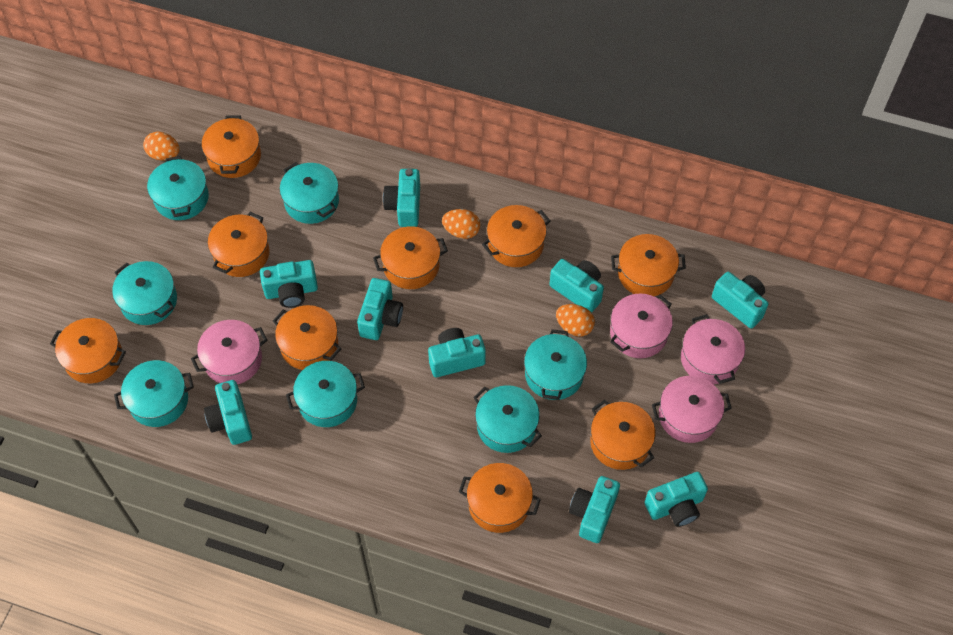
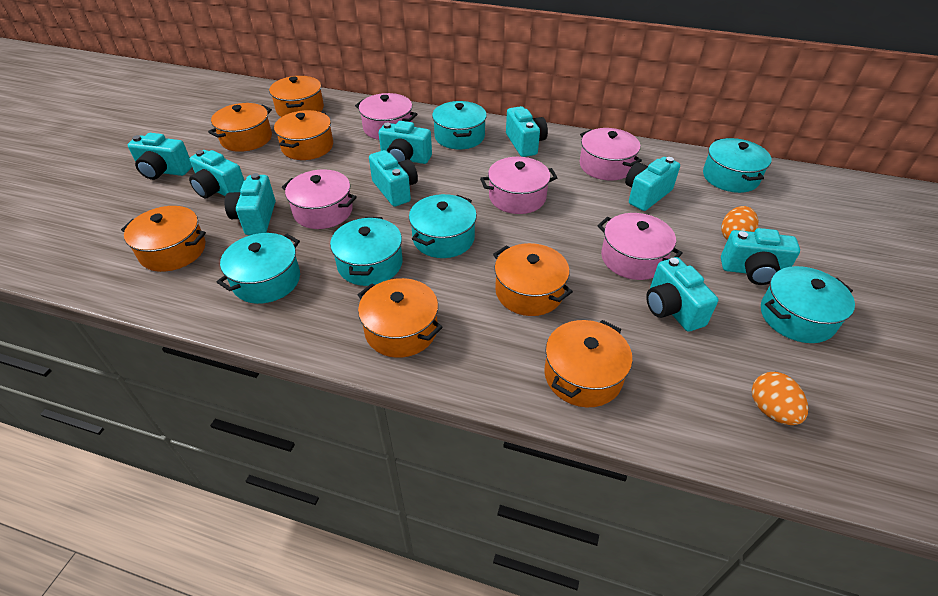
orange egg: 3 -> 2
orange pot: 9 -> 7
pink pot: 4 -> 5
turquoise pot: 7 -> 6

